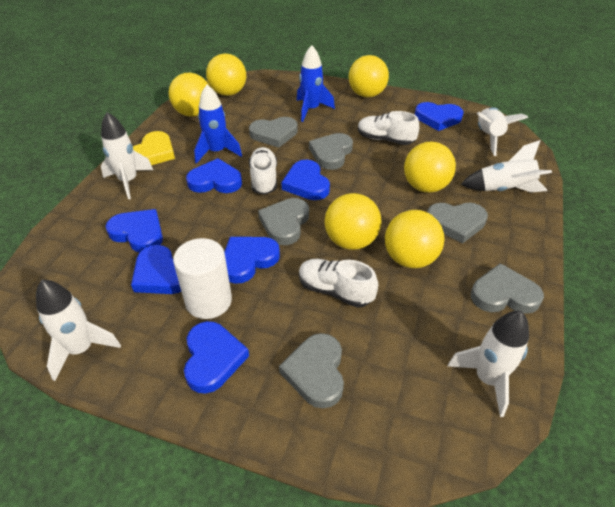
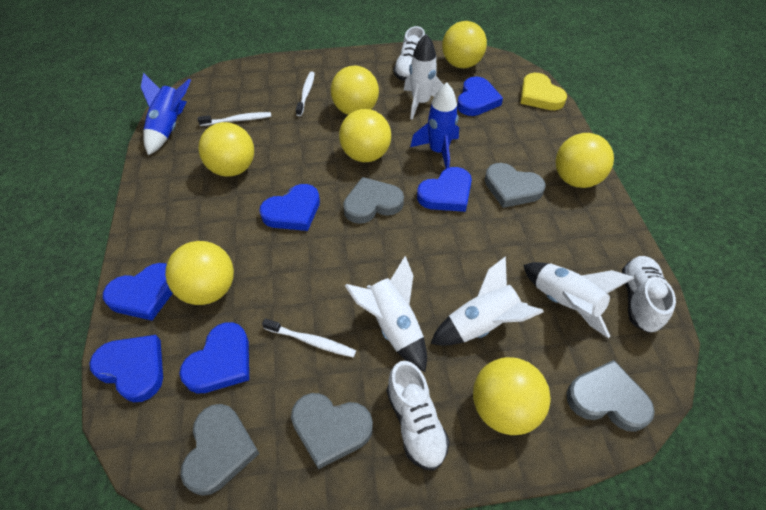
blue heart: 7 -> 6
grey heart: 6 -> 5
white cylinder: 1 -> 0
white rocket: 5 -> 4
white toothbrush: 0 -> 3
yellow ball: 6 -> 7

